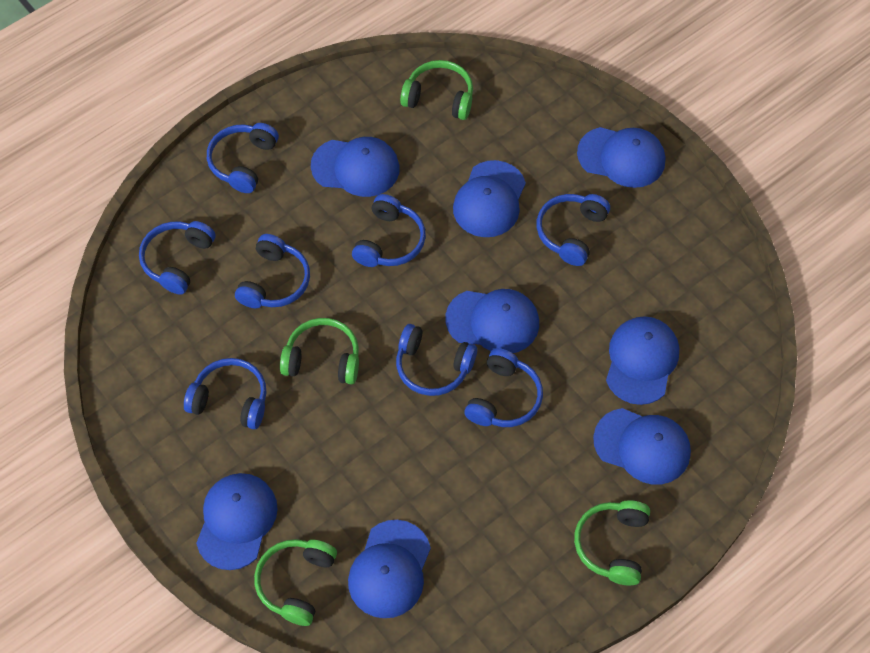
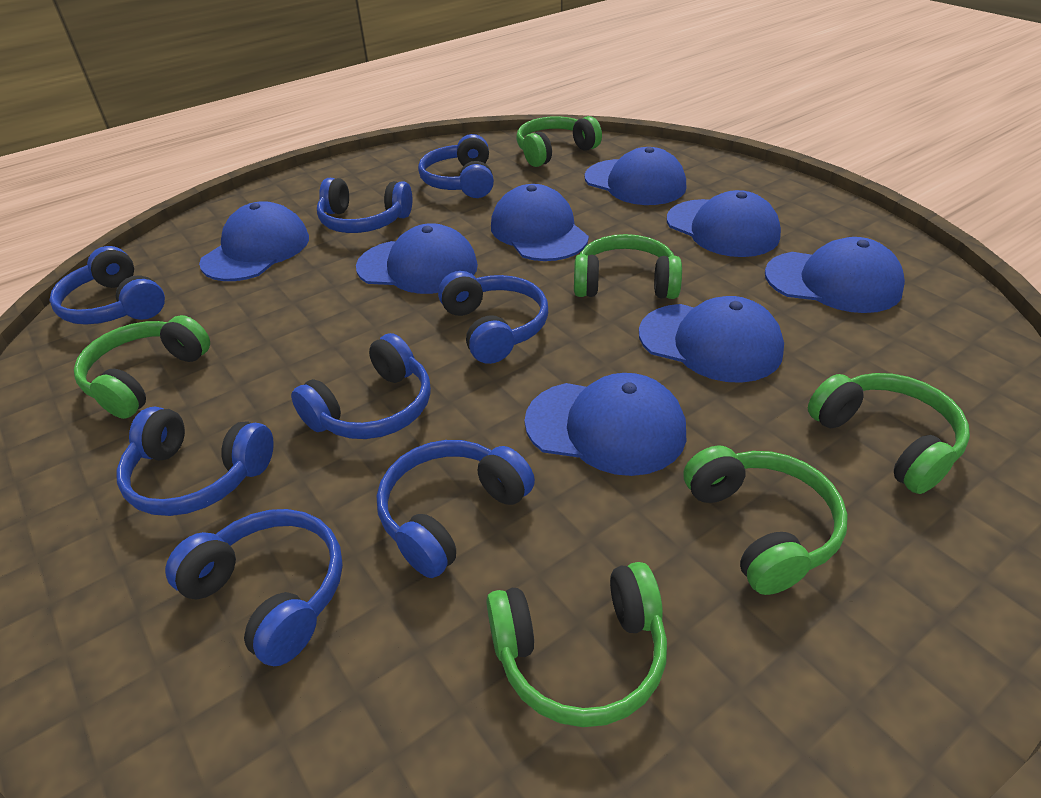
green headphones: 4 -> 6

